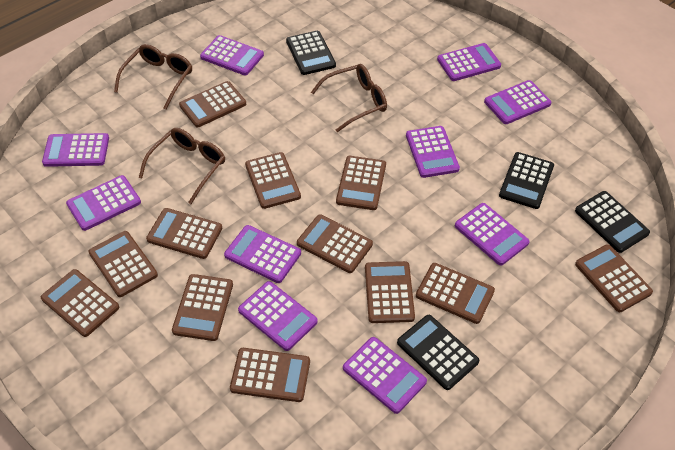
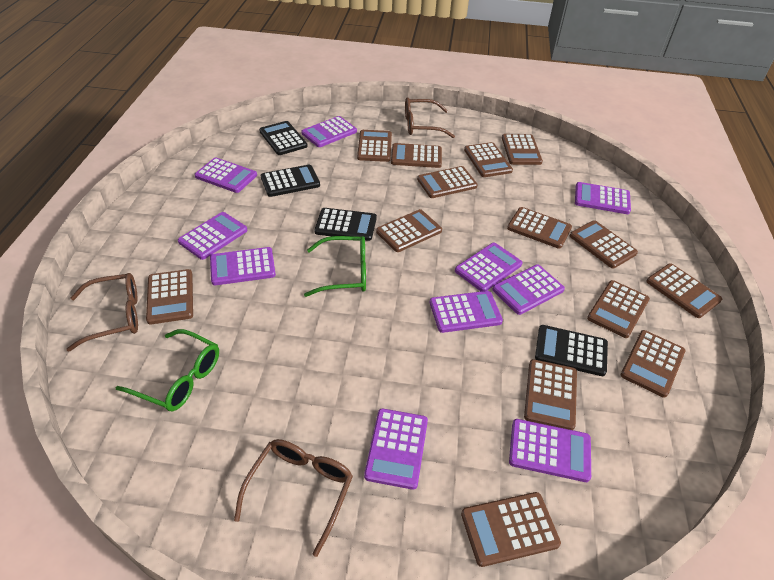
brown calculator: 12 -> 14
green glasses: 0 -> 2

